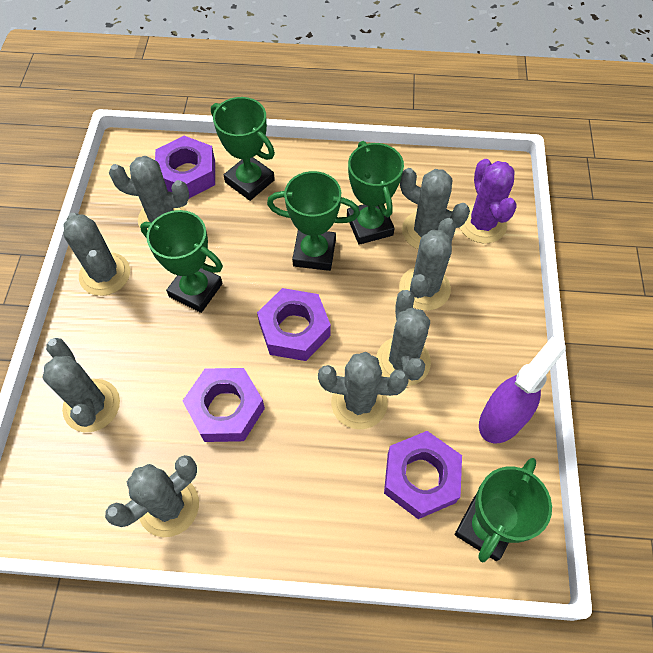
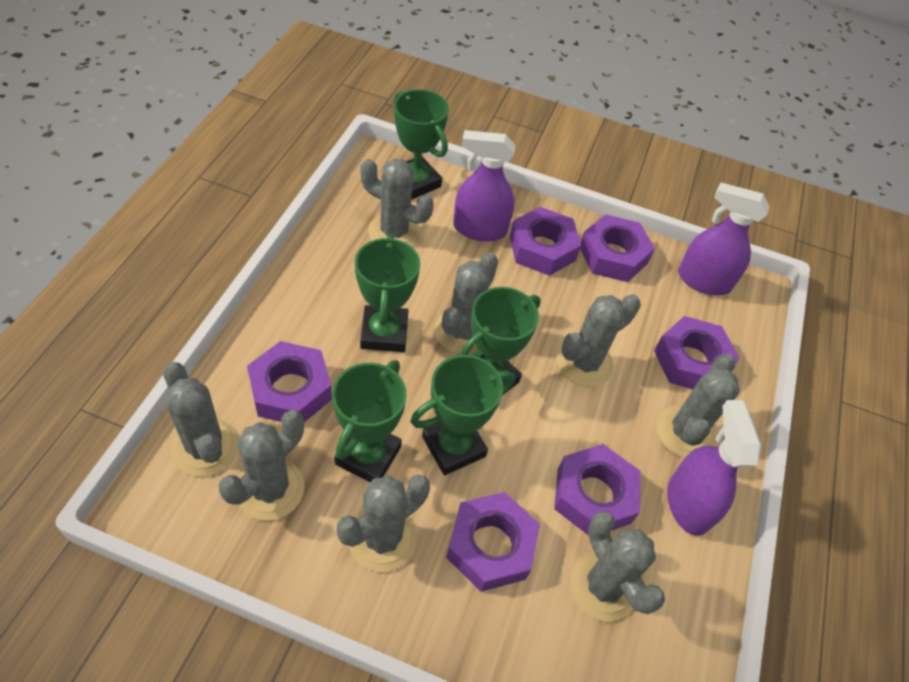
purple cactus: 1 -> 0
purple nut: 4 -> 6
purple spray bottle: 1 -> 3

